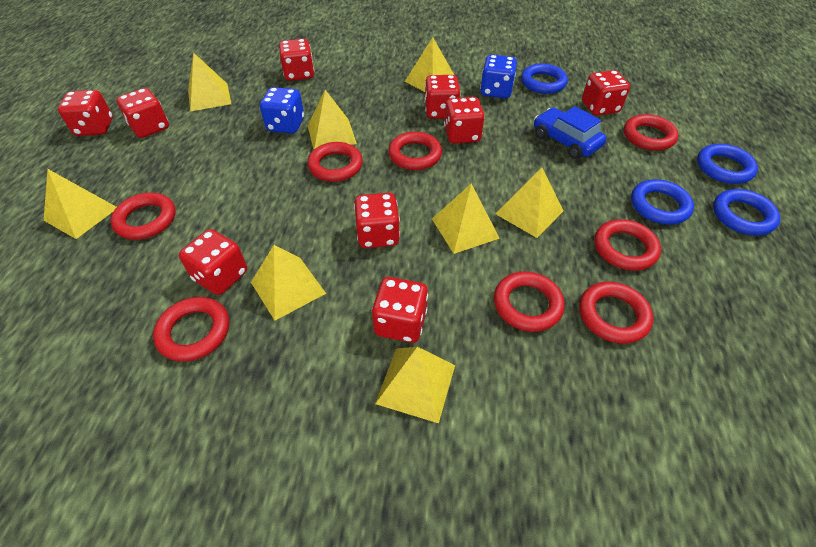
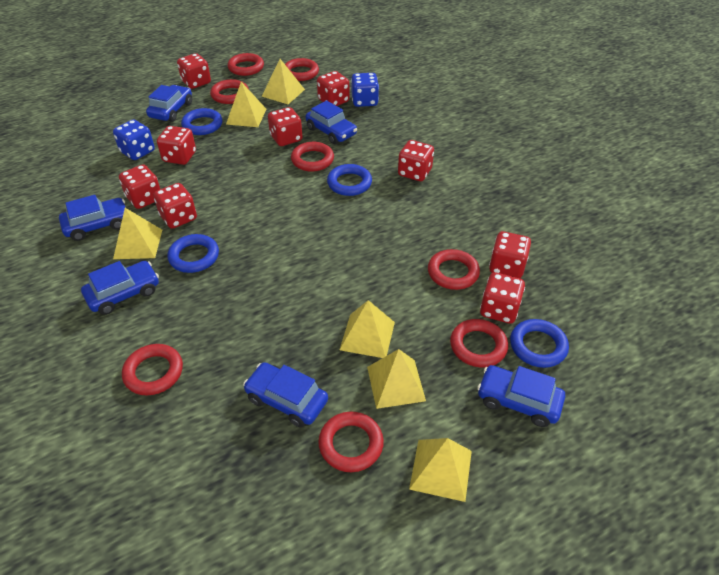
blue car: 1 -> 6
yellow pyramid: 8 -> 6

